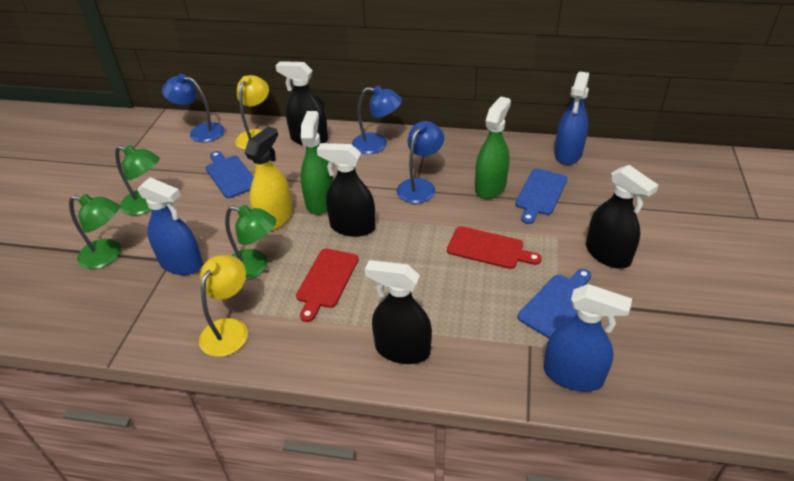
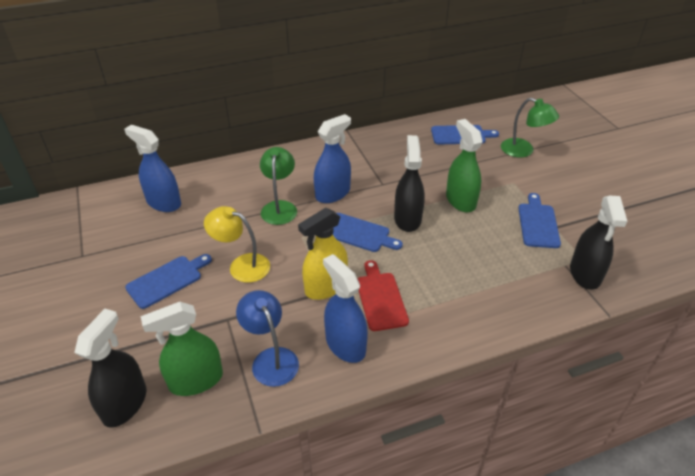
black spray bottle: 4 -> 3
blue cutting board: 3 -> 4
blue lamp: 3 -> 1
green lamp: 3 -> 2
red cutting board: 2 -> 1
yellow lamp: 2 -> 1

